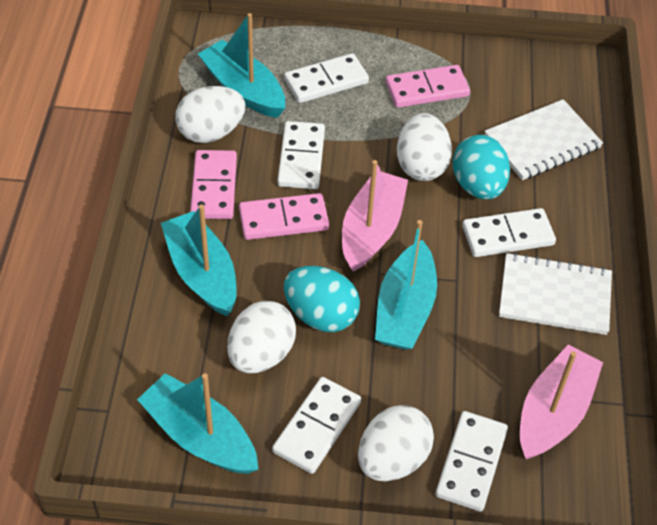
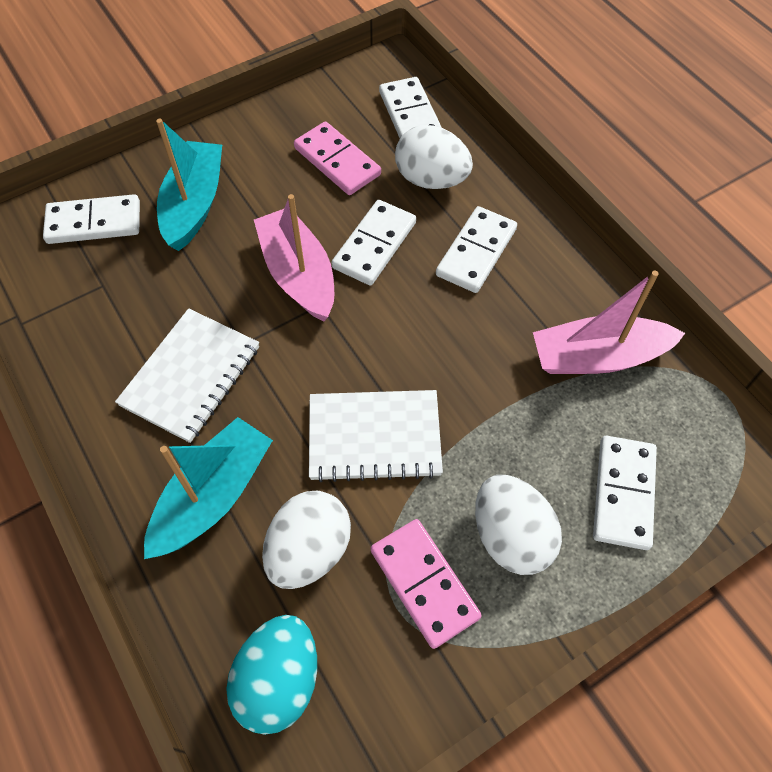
pink domino: 3 -> 2
turquoise boat: 4 -> 2
turquoise egg: 2 -> 1
white egg: 4 -> 3

